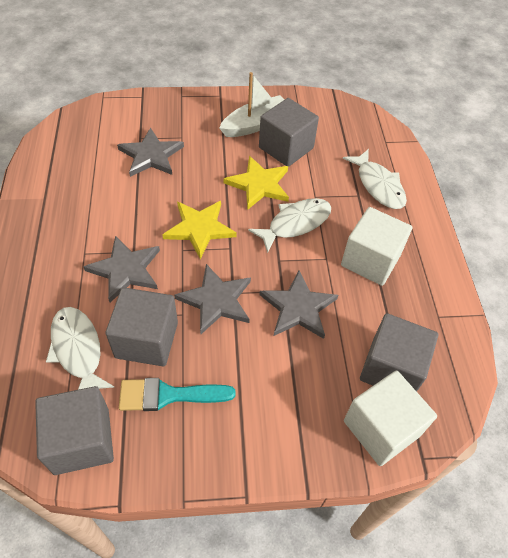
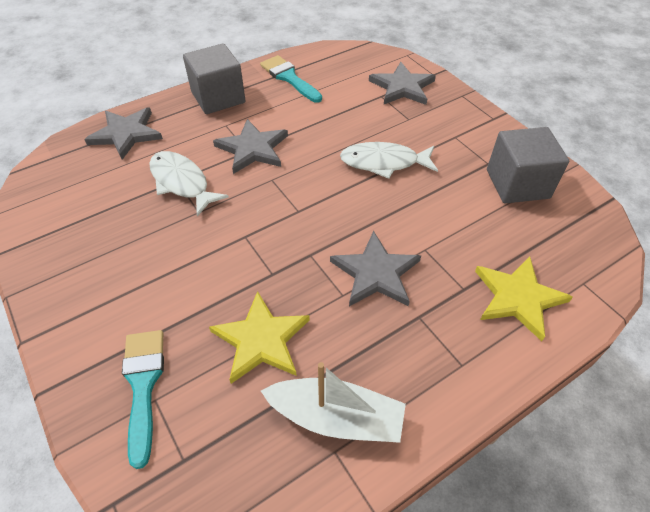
grey cube: 4 -> 2
turquoise brush: 1 -> 2
white cube: 2 -> 0
white fish: 3 -> 2

